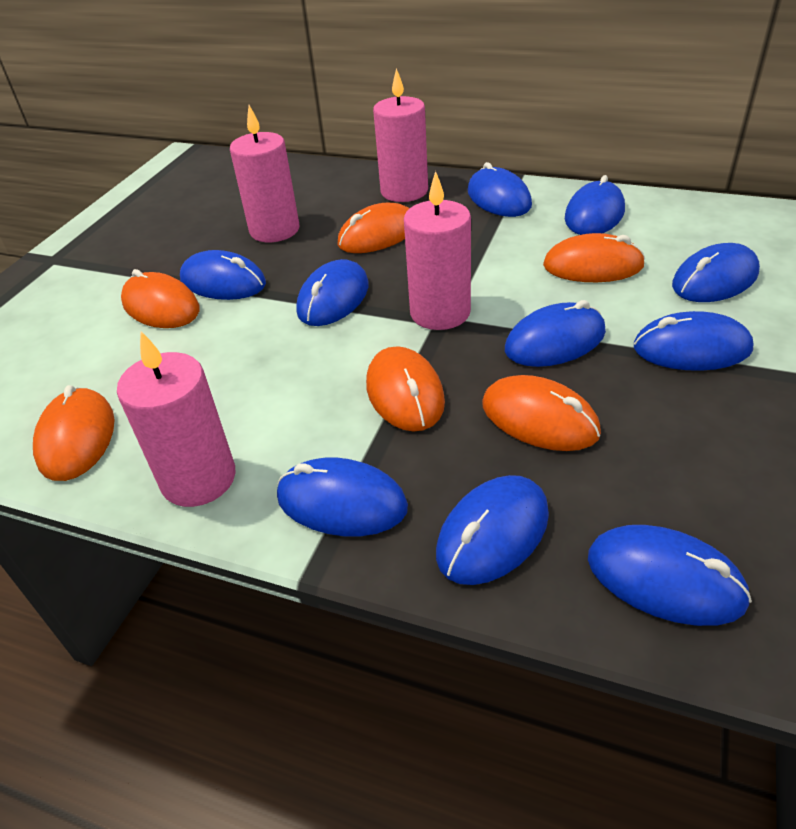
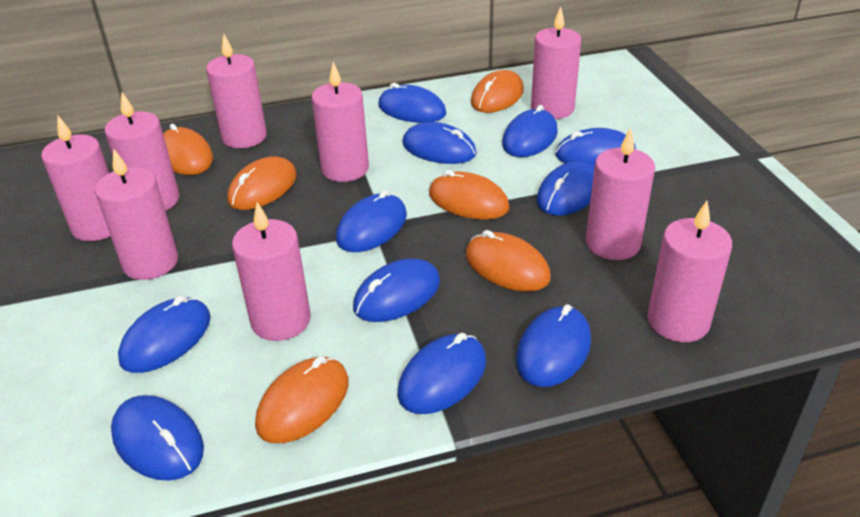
blue mouse: 10 -> 11
pink candle: 4 -> 9

